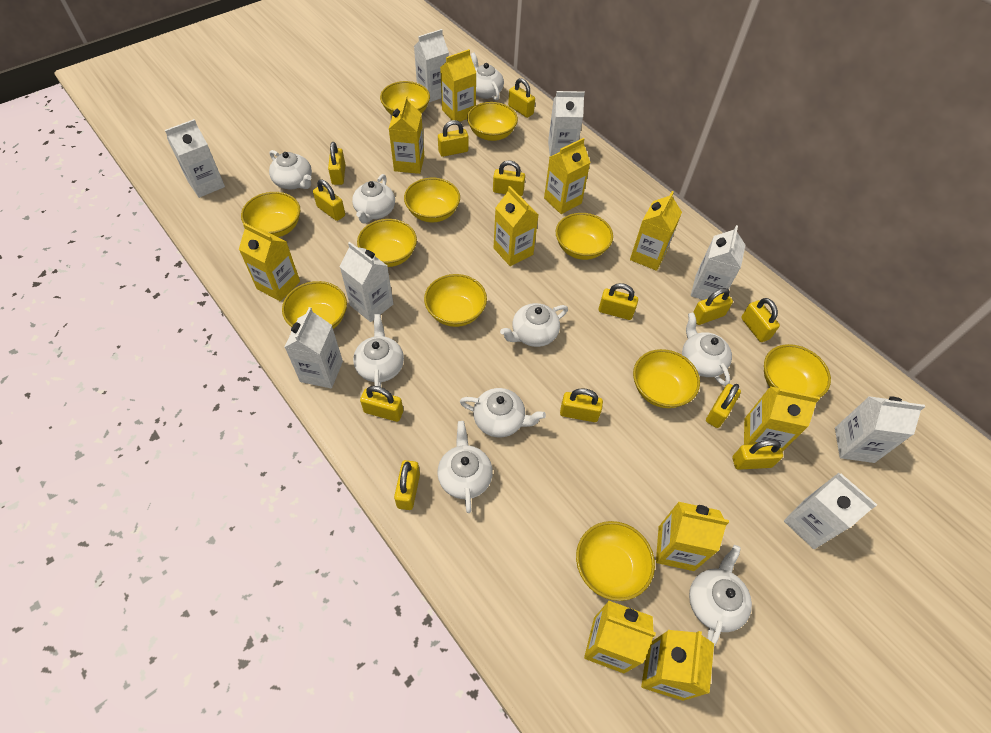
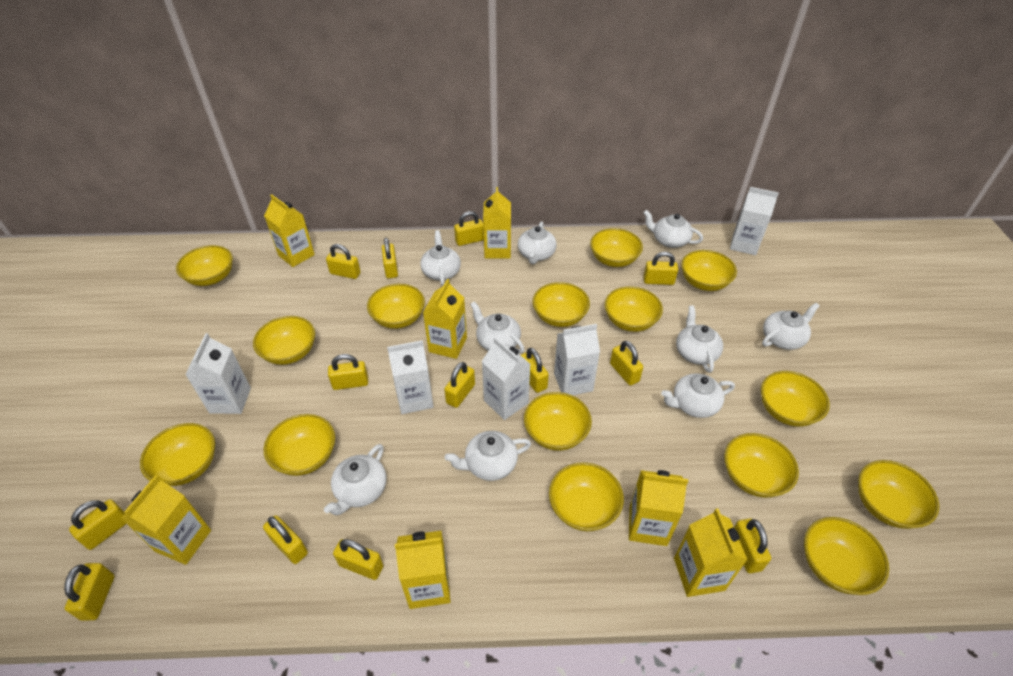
white carton: 8 -> 5
yellow bowl: 11 -> 15
yellow carton: 10 -> 7

